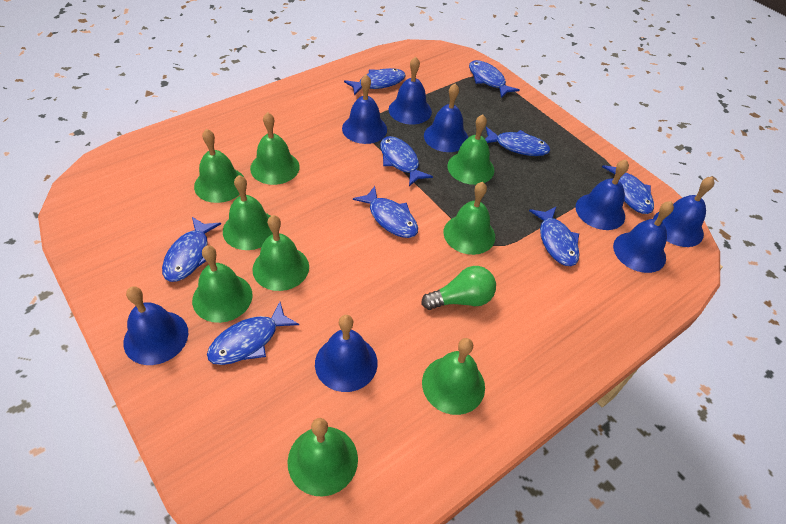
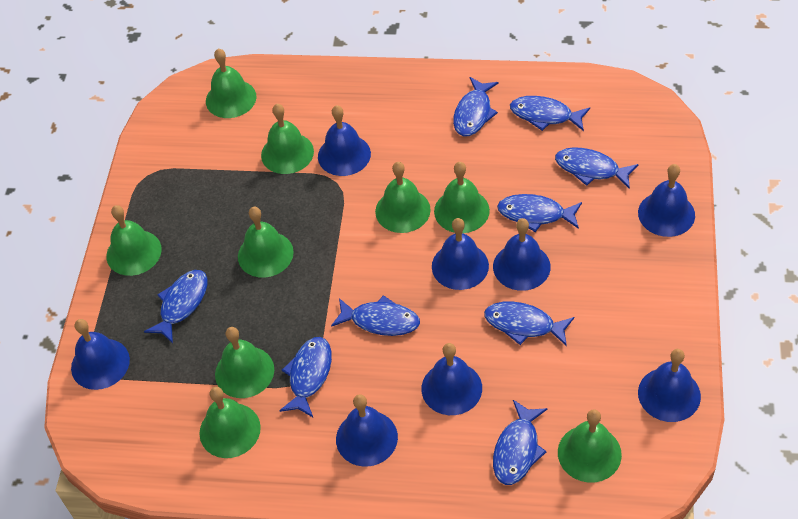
green light bulb: 1 -> 0

